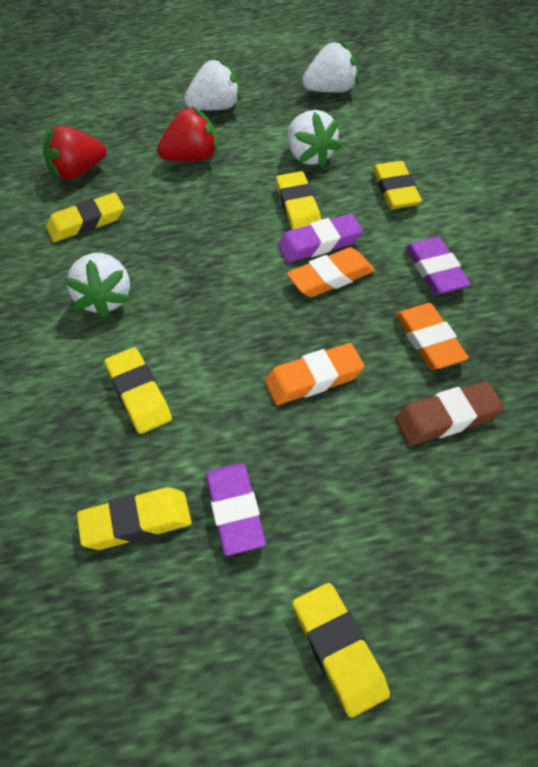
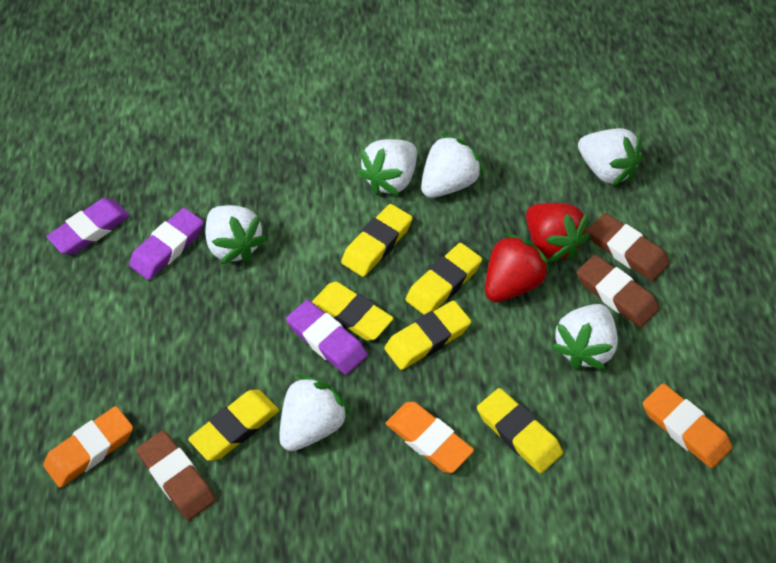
brown eraser: 1 -> 3
white strawberry: 4 -> 6

